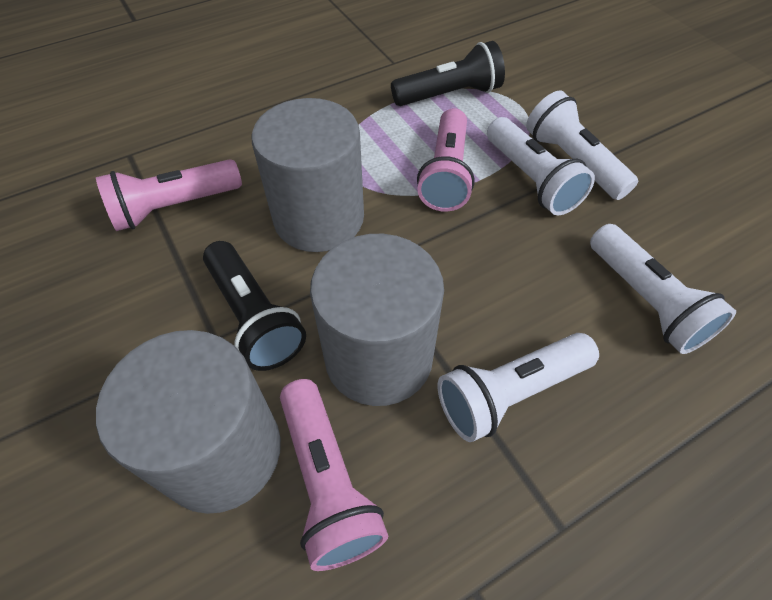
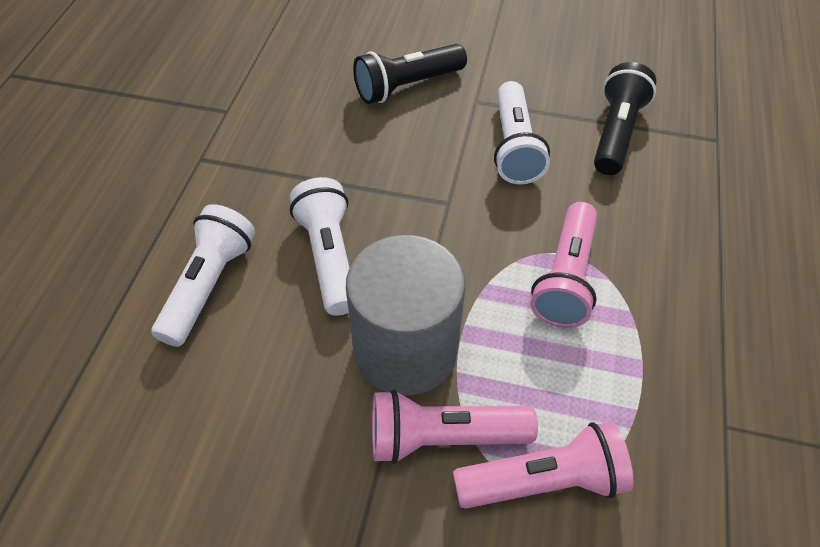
grey cylinder: 3 -> 1
white flashlight: 4 -> 3

